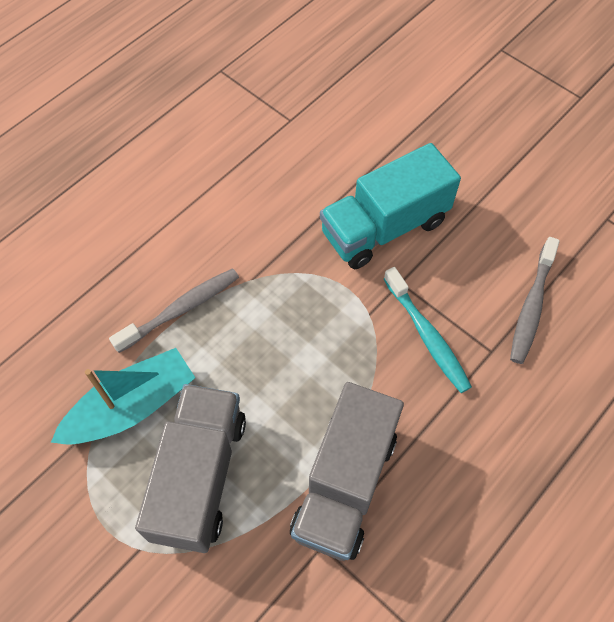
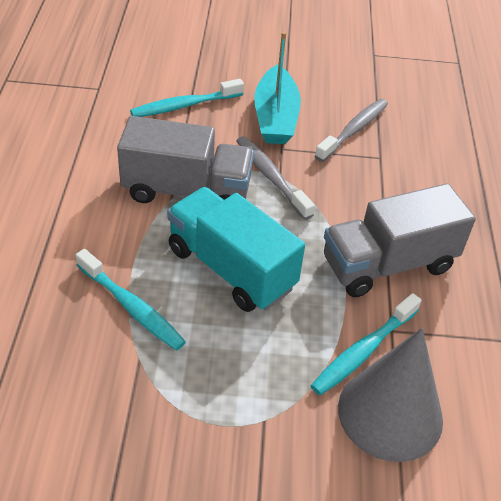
grey cone: 0 -> 1
turquoise toothbrush: 1 -> 3

